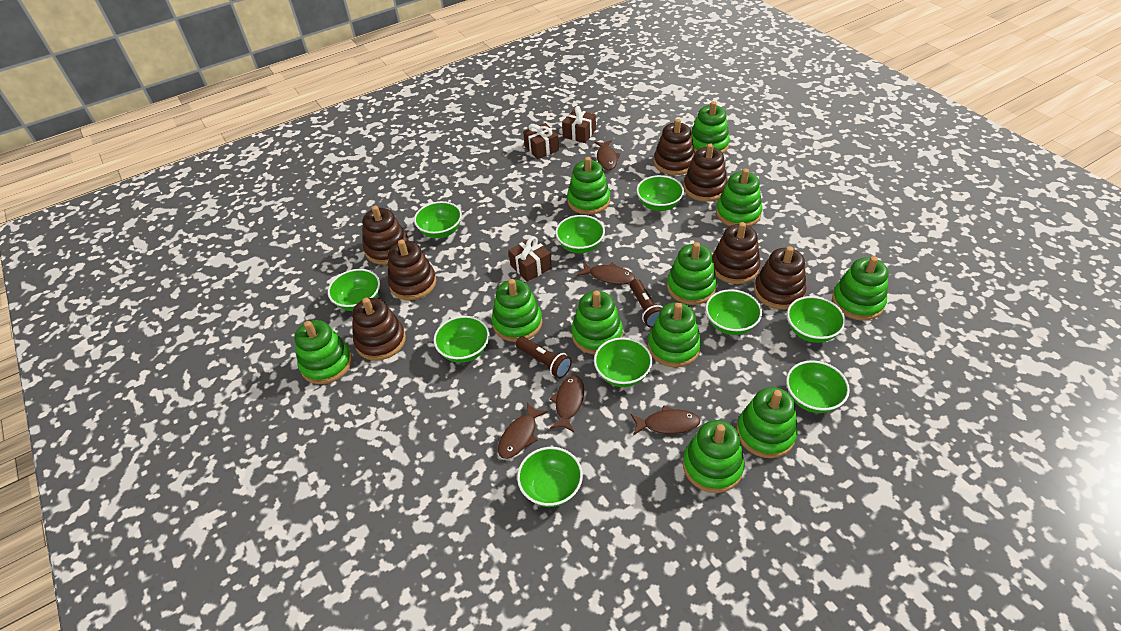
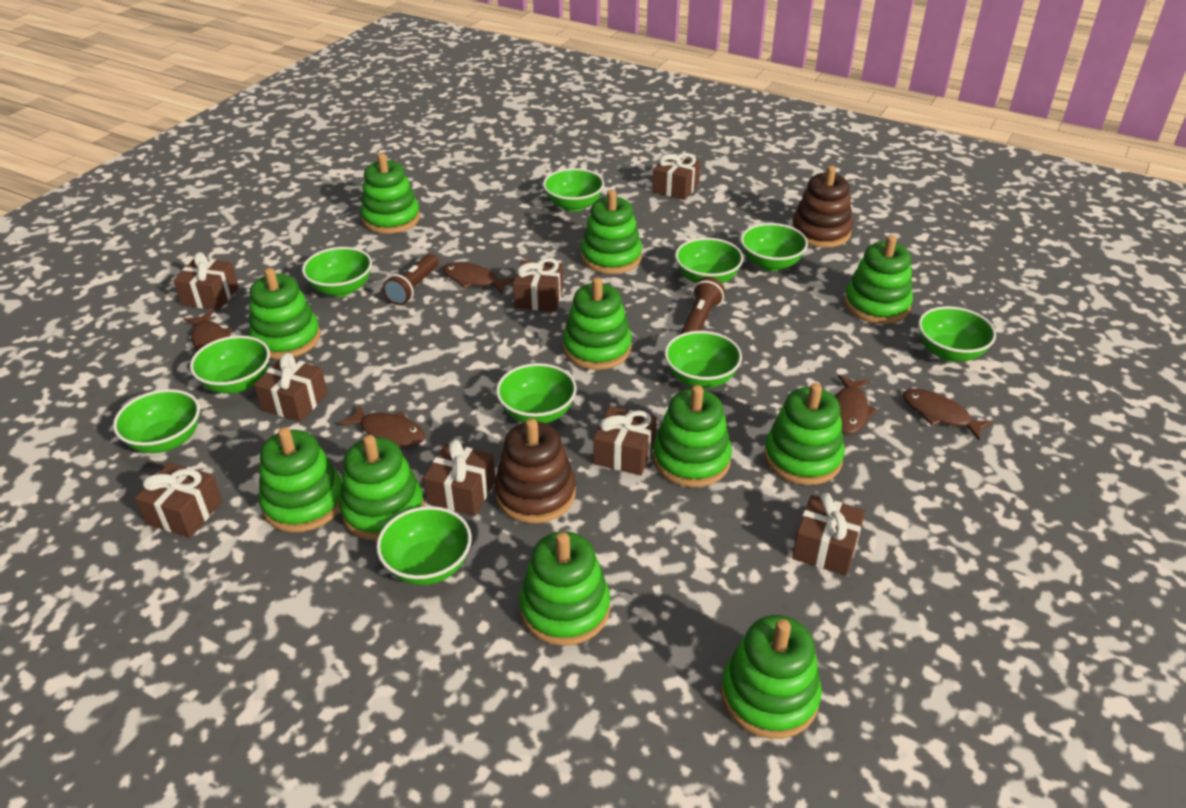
brown gift: 3 -> 8
brown stacking toy: 7 -> 2

